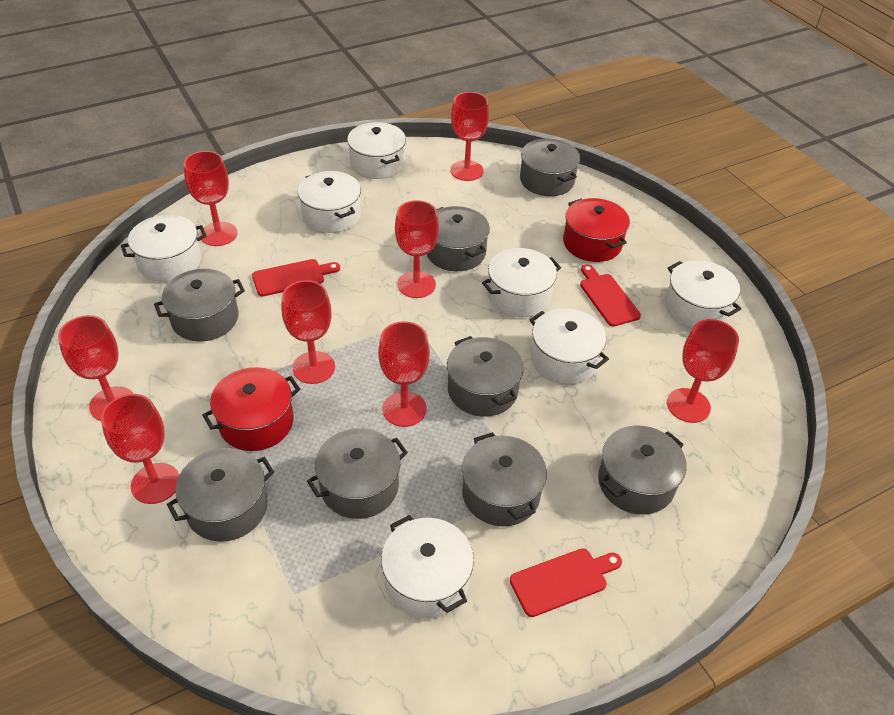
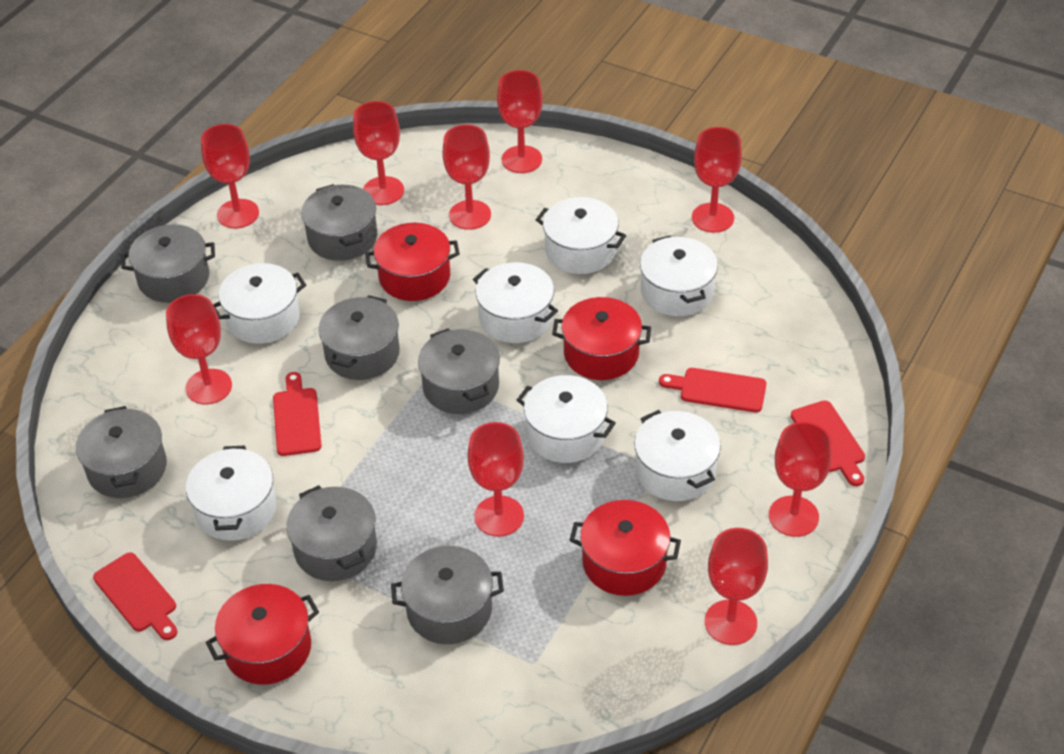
grey pot: 8 -> 7
red cutting board: 3 -> 4
red goblet: 8 -> 9
red pot: 2 -> 4

